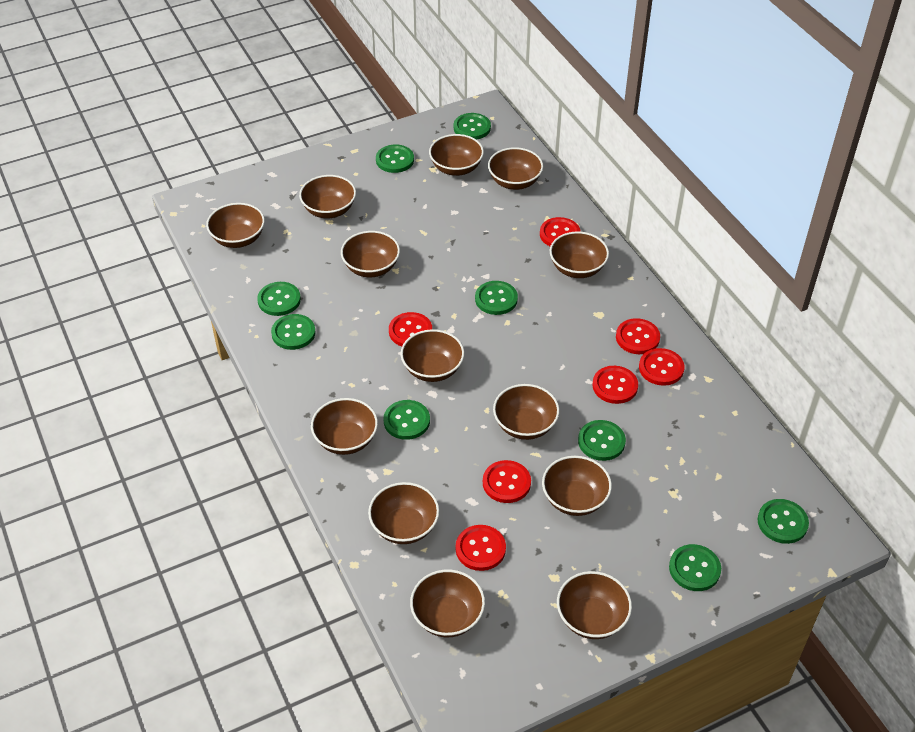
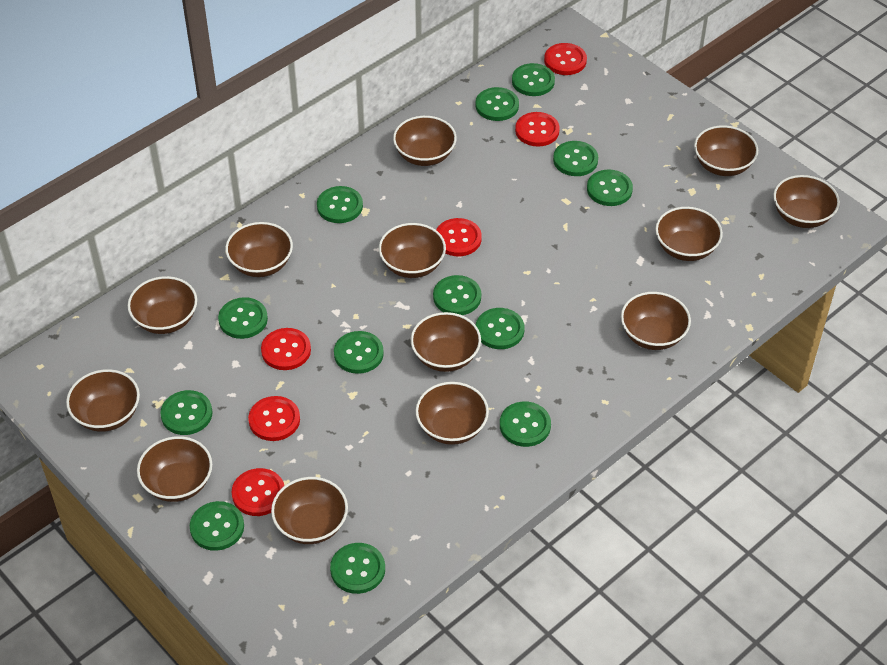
green button: 9 -> 13
red button: 7 -> 6

